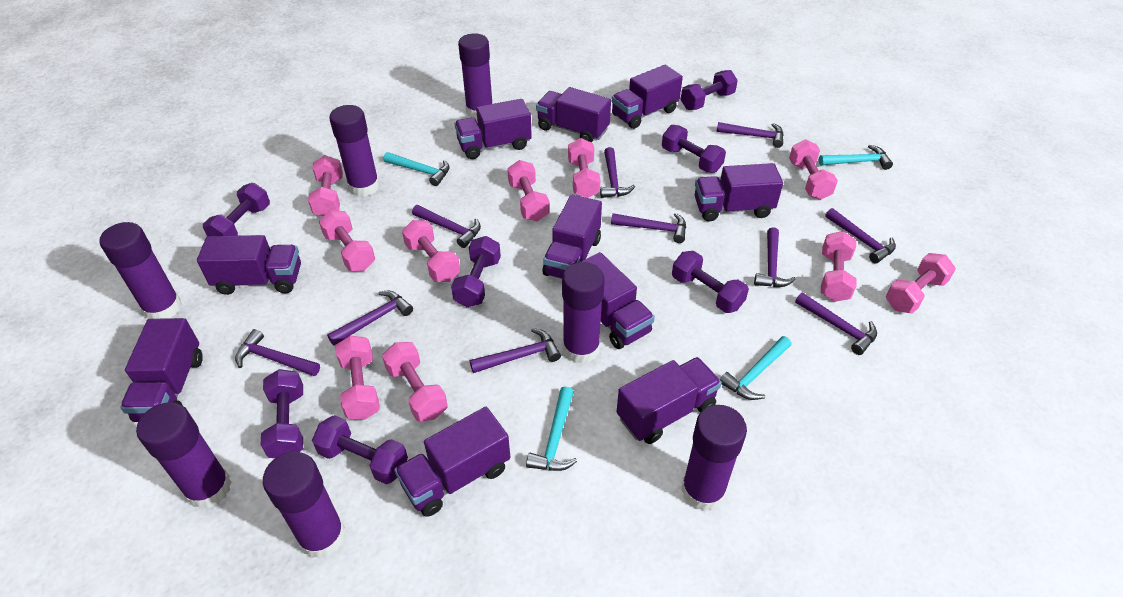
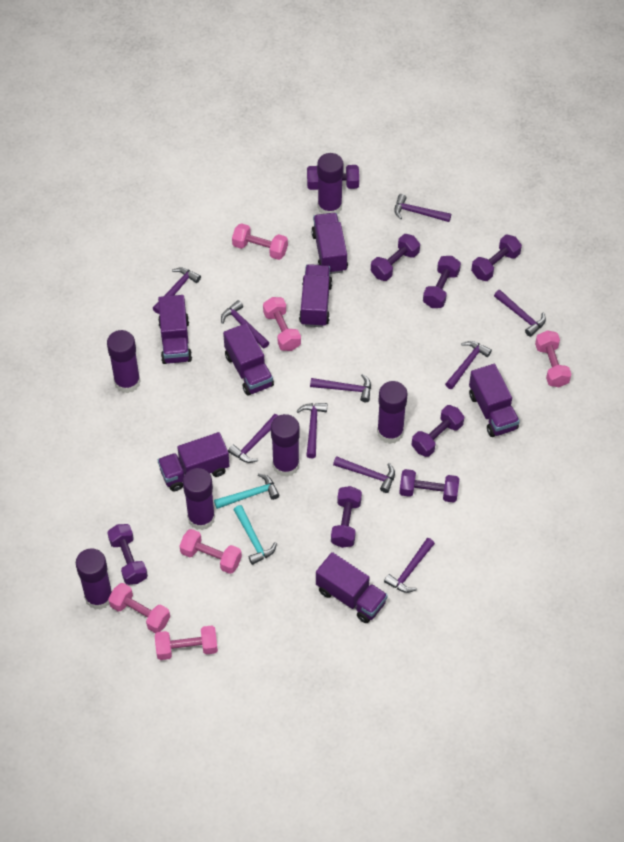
pink dumbbell: 10 -> 6
purple dumbbell: 7 -> 8
purple glue stick: 7 -> 6
purple truck: 10 -> 7
turquoise hammer: 4 -> 2

